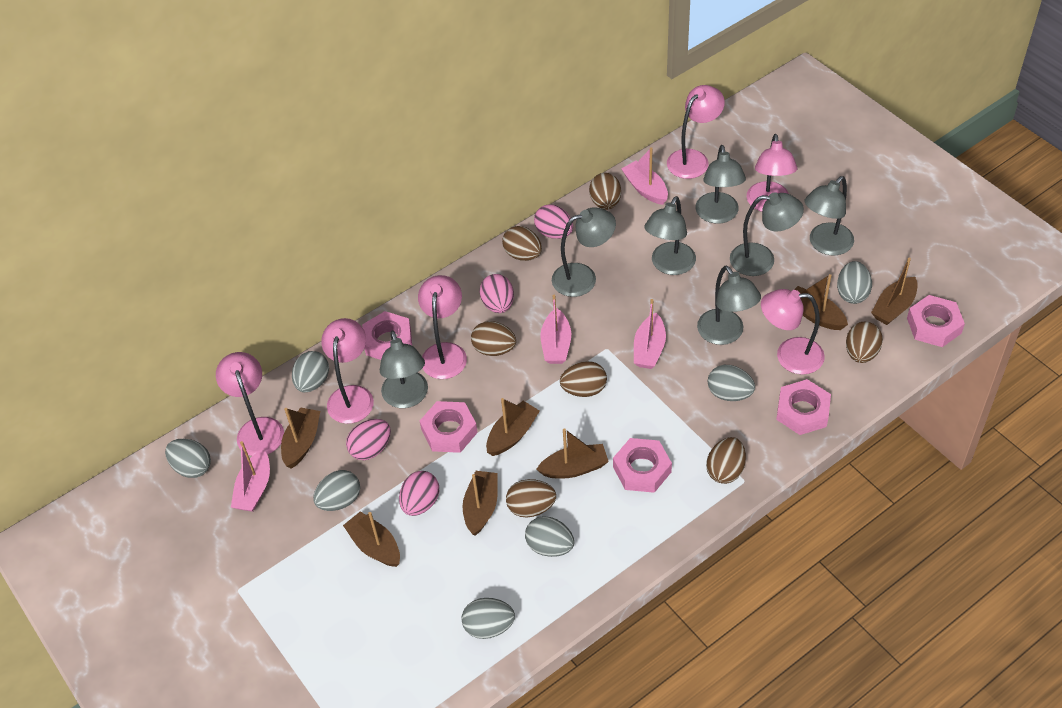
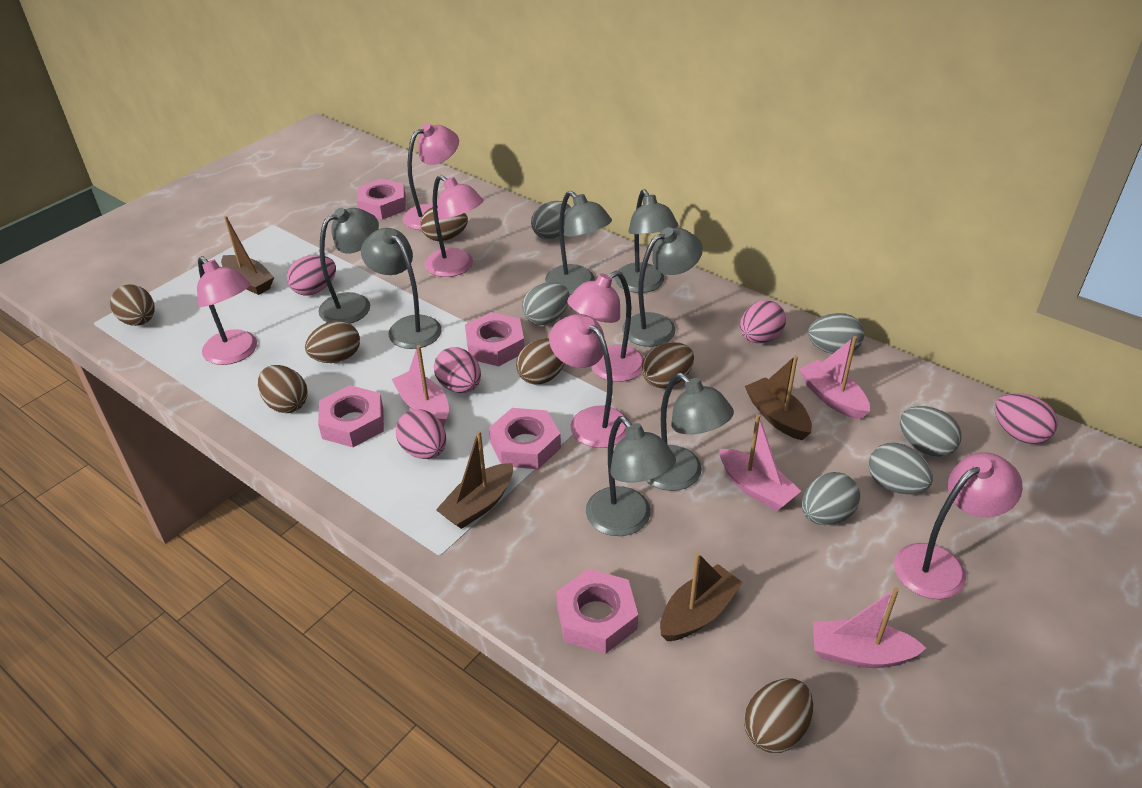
brown boat: 7 -> 4
grey egg: 7 -> 6
pink egg: 4 -> 5

